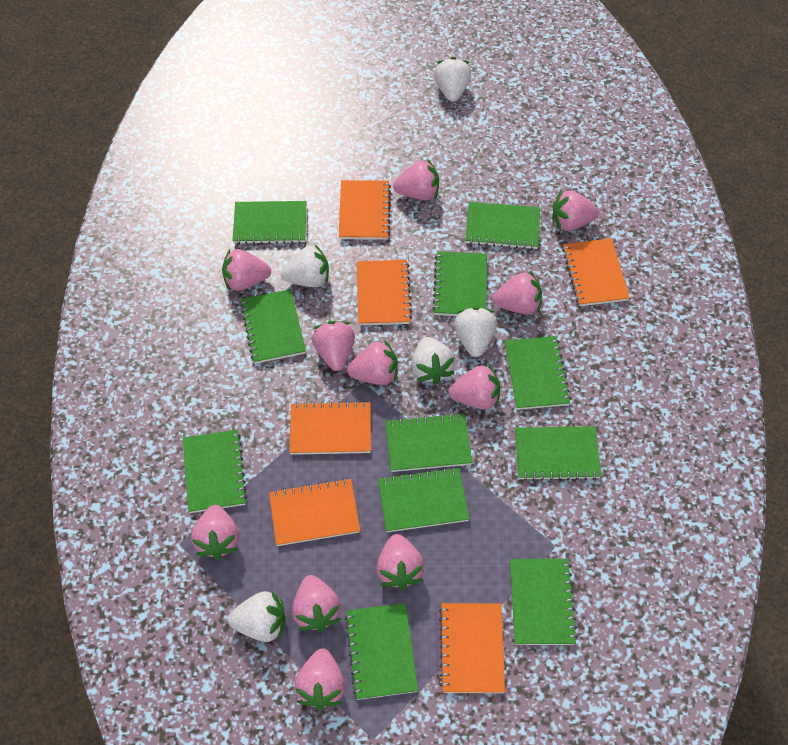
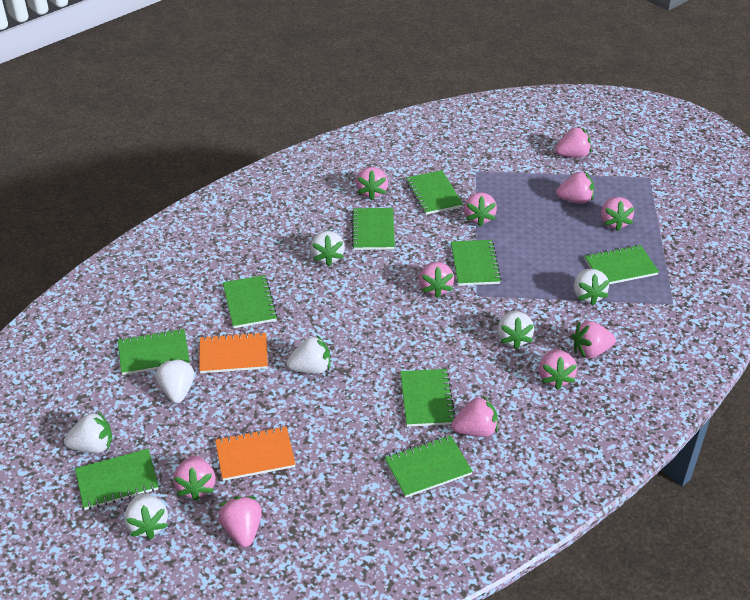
green notebook: 11 -> 9
orange notebook: 6 -> 2
white strawberry: 5 -> 7

